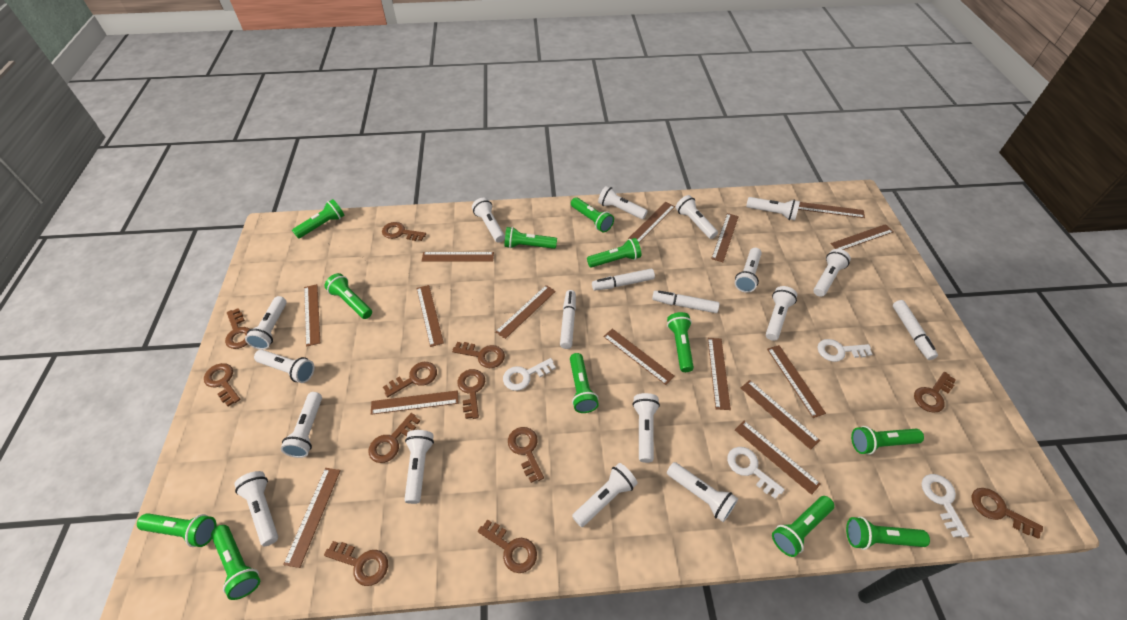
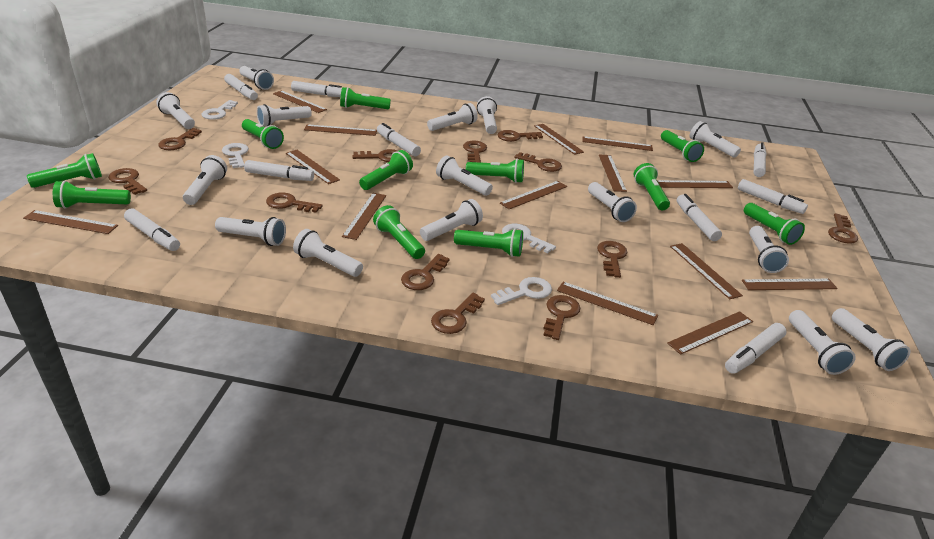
brown ruler: 15 -> 14
green flashlight: 12 -> 11
white marker: 4 -> 9

